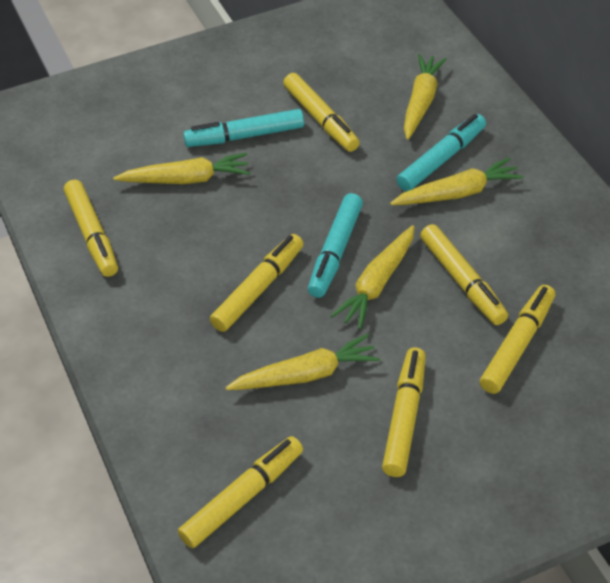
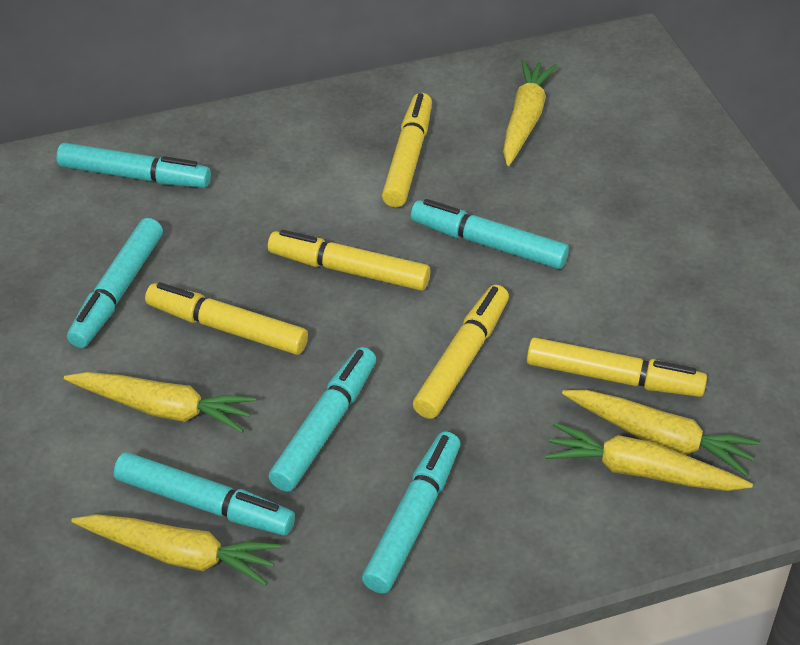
turquoise marker: 3 -> 6
yellow marker: 7 -> 5

